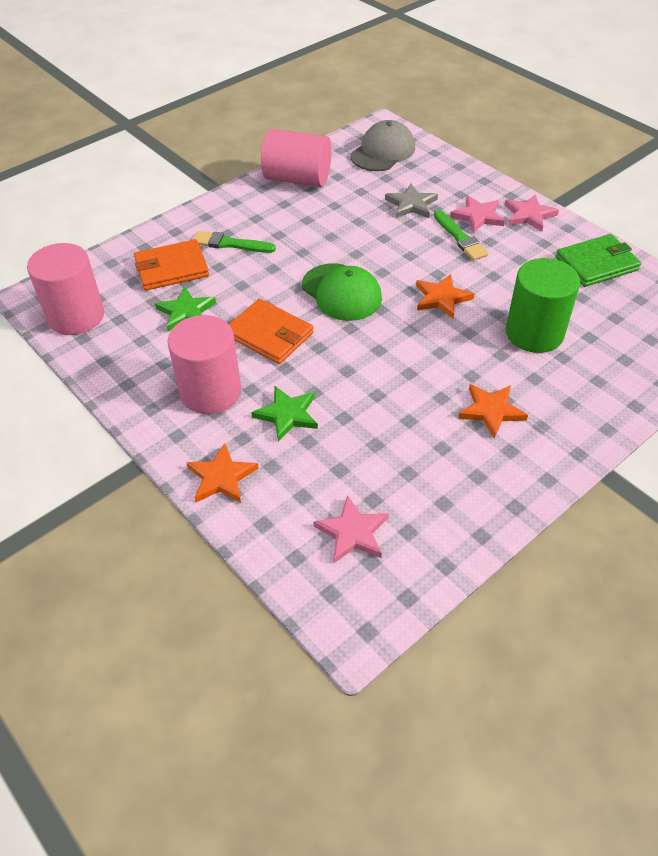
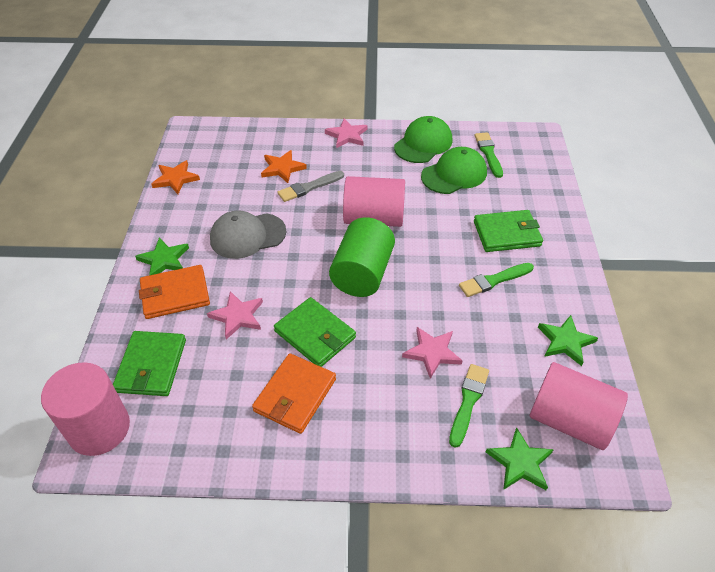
green brush: 2 -> 3
green cap: 1 -> 2
green star: 2 -> 3
green wallet: 1 -> 3
grey brush: 0 -> 1
grey star: 1 -> 0
orange star: 3 -> 2

